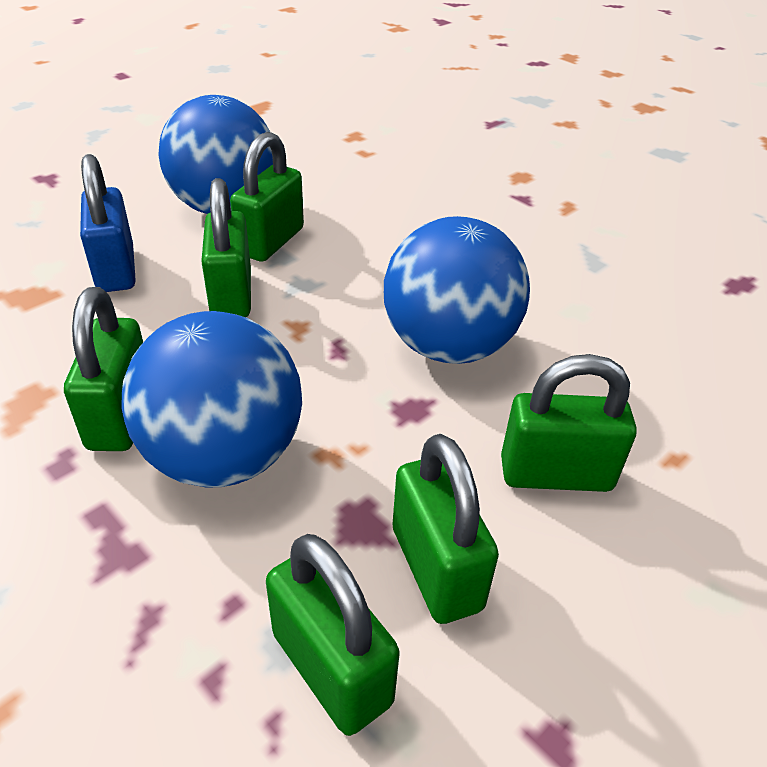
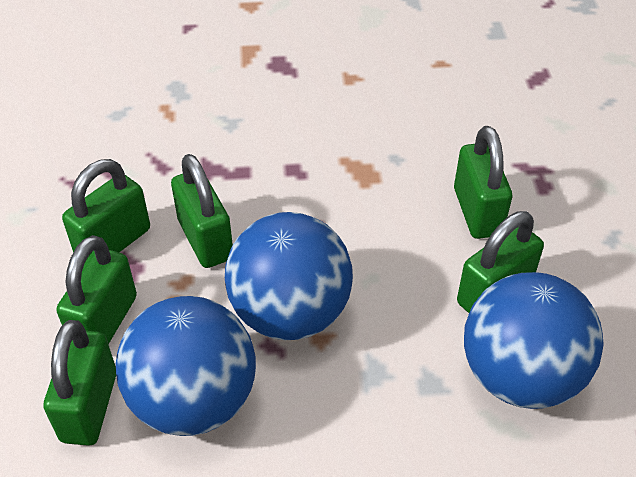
blue padlock: 1 -> 0

